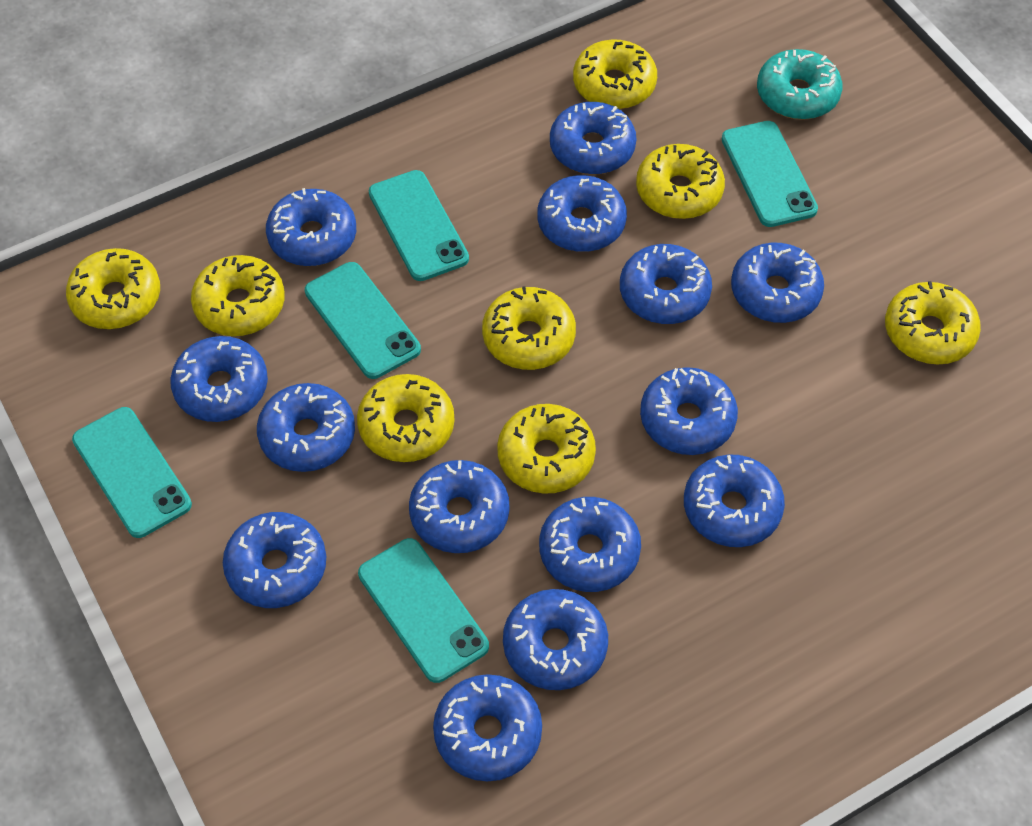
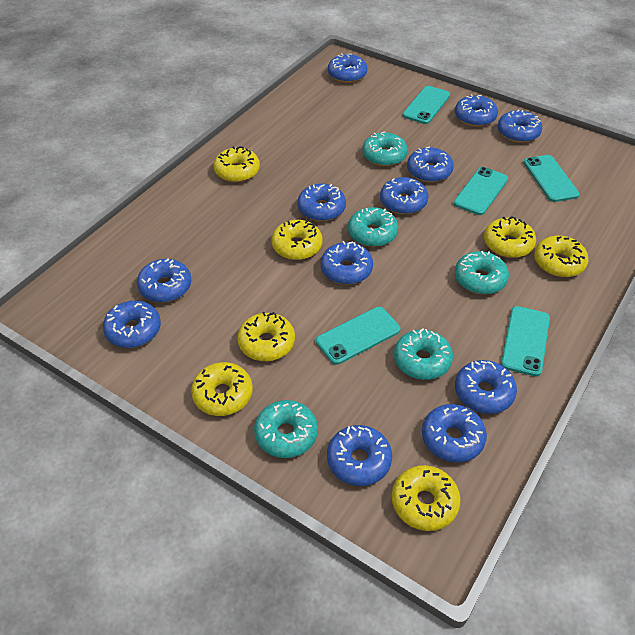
blue donut: 14 -> 12
turquoise donut: 1 -> 5
yellow donut: 8 -> 7

